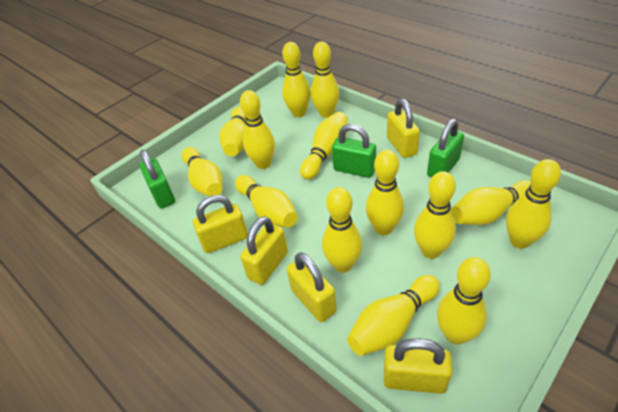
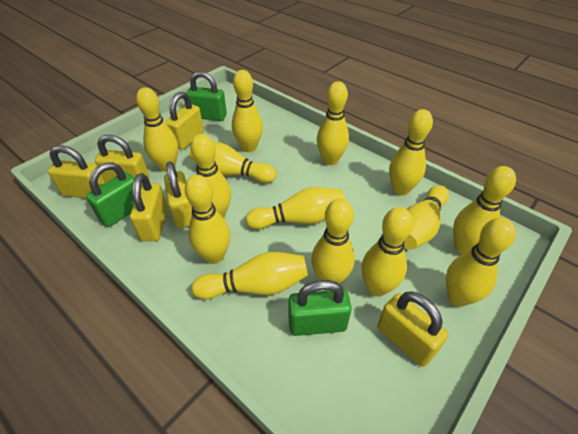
yellow padlock: 5 -> 6

